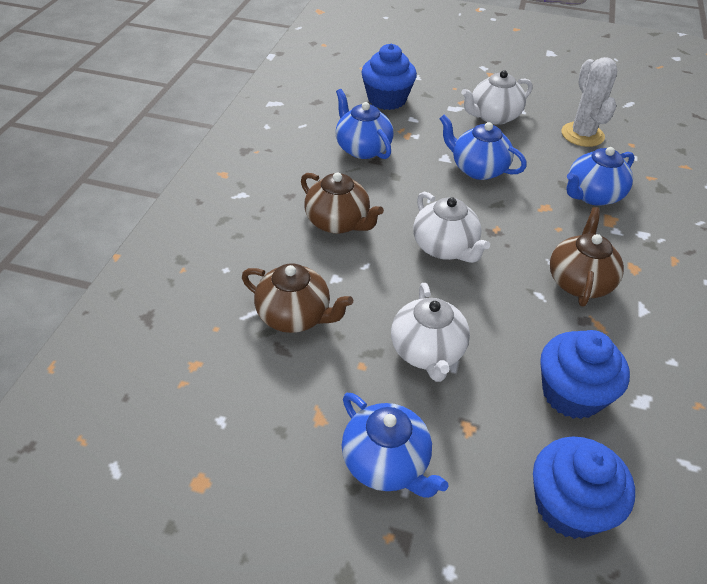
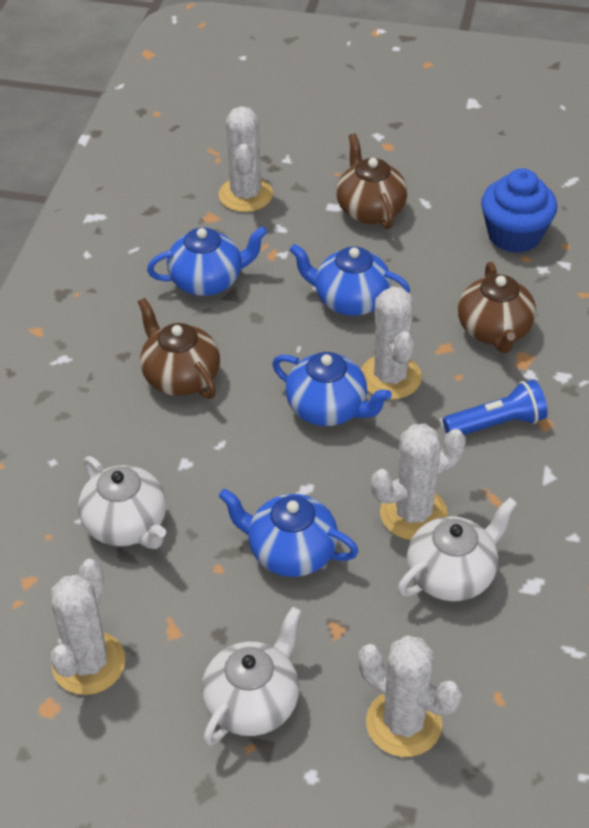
blue cupcake: 3 -> 1
blue flashlight: 0 -> 1
white cactus: 1 -> 5

